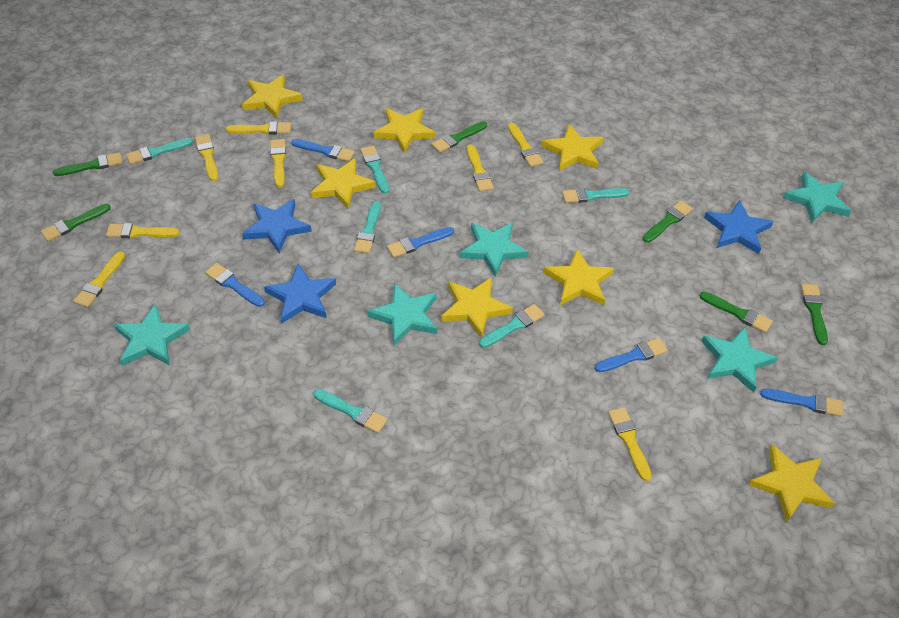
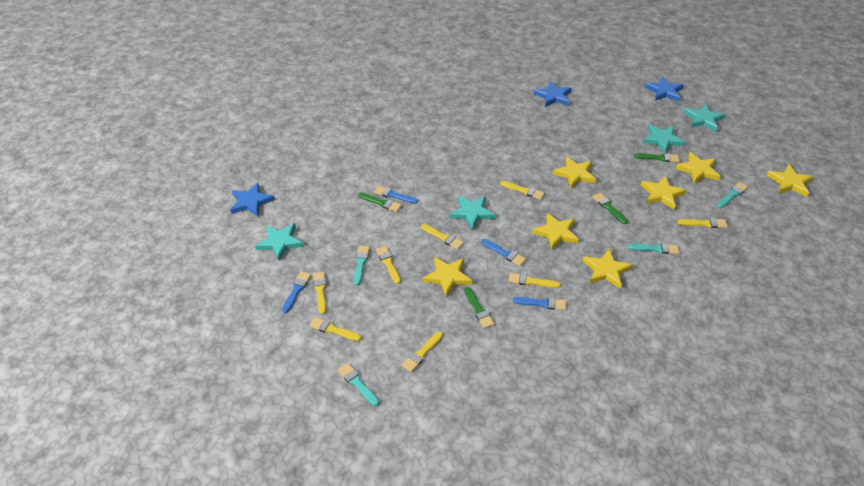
blue brush: 5 -> 4
green brush: 6 -> 4
turquoise brush: 6 -> 4
turquoise star: 5 -> 4

